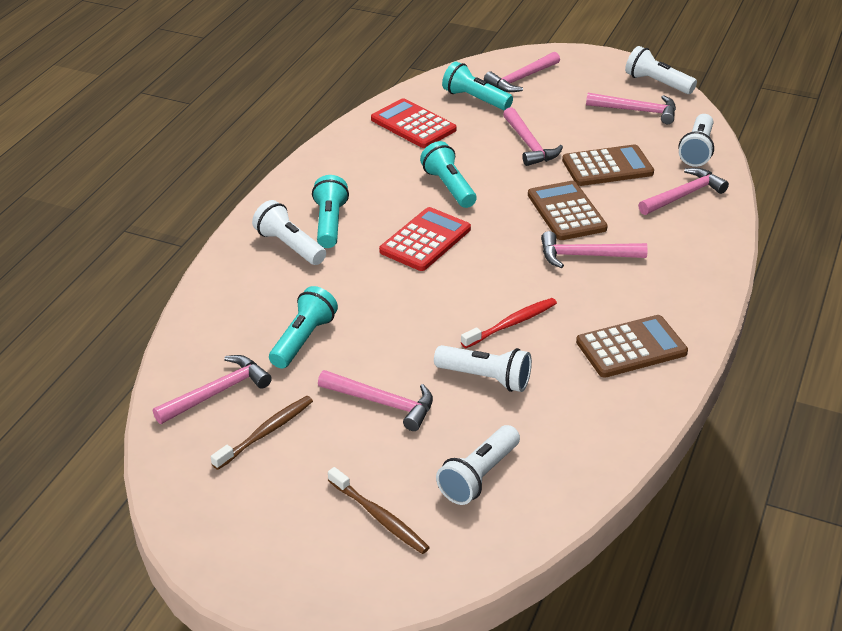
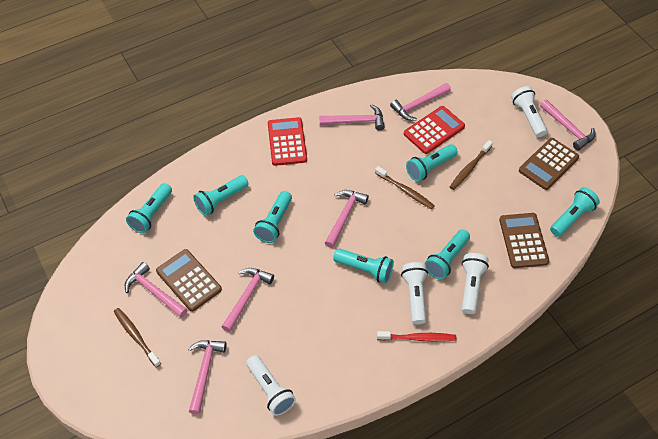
brown toothbrush: 2 -> 3
turquoise flashlight: 4 -> 7
white flashlight: 5 -> 4

